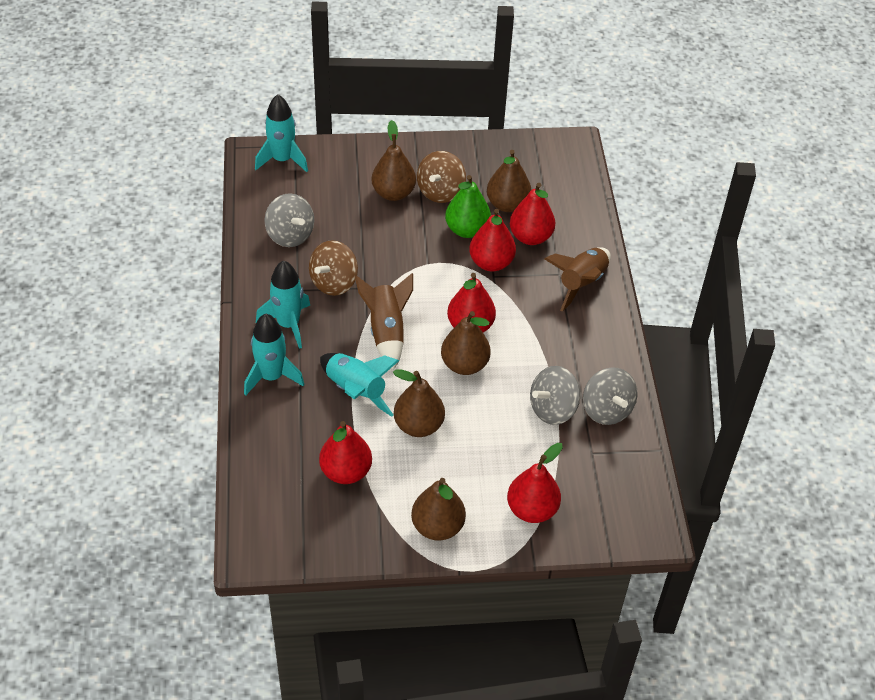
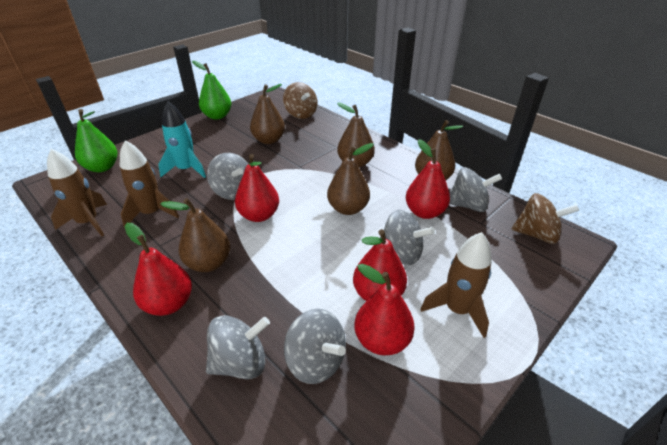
brown rocket: 2 -> 3
green pear: 1 -> 2
grey spinning top: 3 -> 5
turquoise rocket: 4 -> 1

